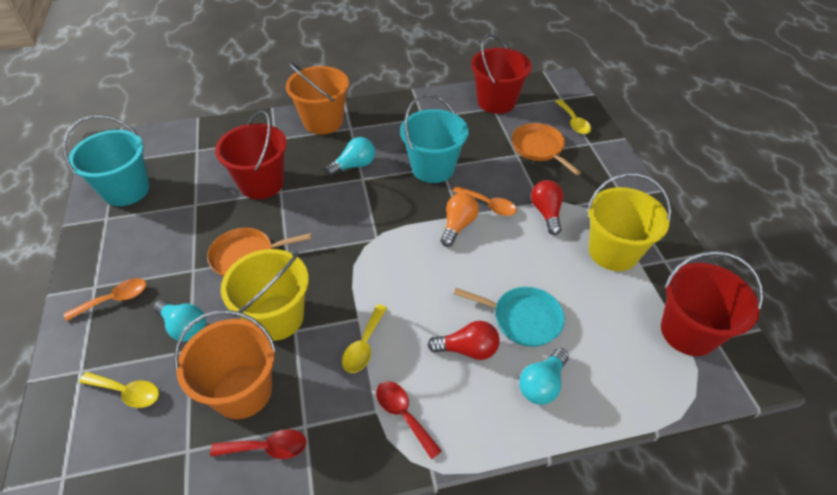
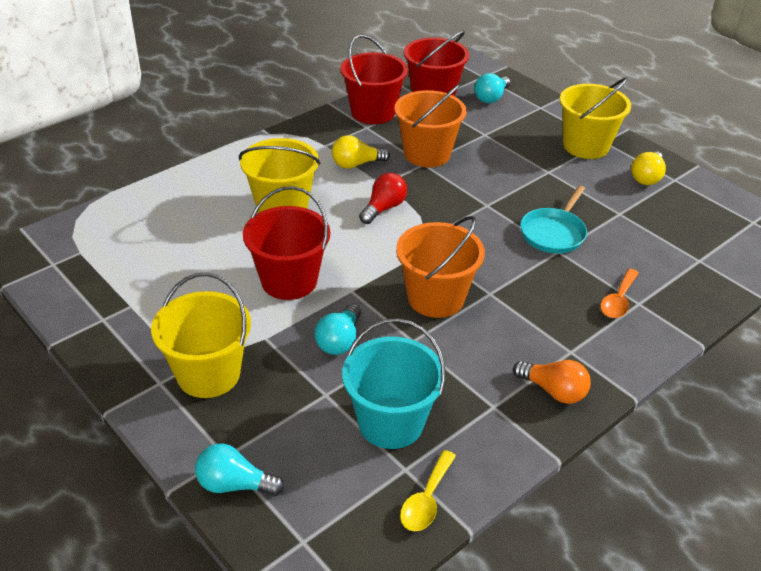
orange pan: 2 -> 0
orange spoon: 2 -> 1
red light bulb: 2 -> 1
red spoon: 2 -> 0
turquoise bucket: 2 -> 1
yellow bucket: 2 -> 3
yellow light bulb: 0 -> 2
yellow spoon: 3 -> 1

